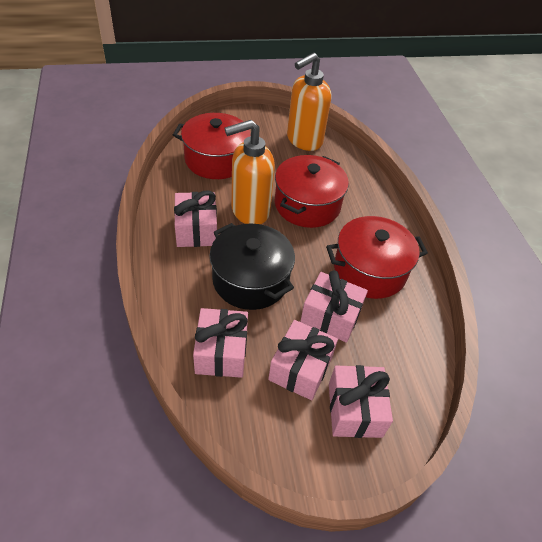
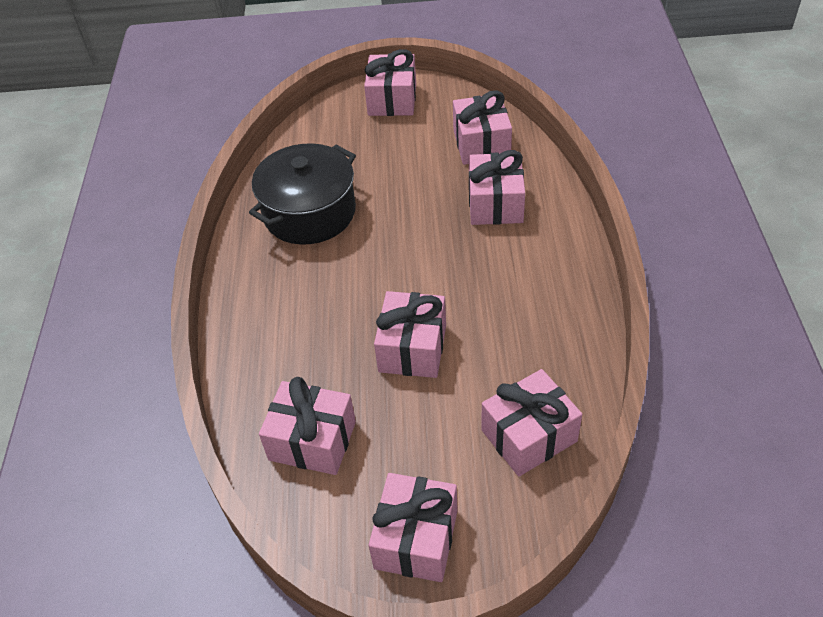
orange soap dispenser: 2 -> 0
pink gift: 5 -> 7
red pot: 3 -> 0

